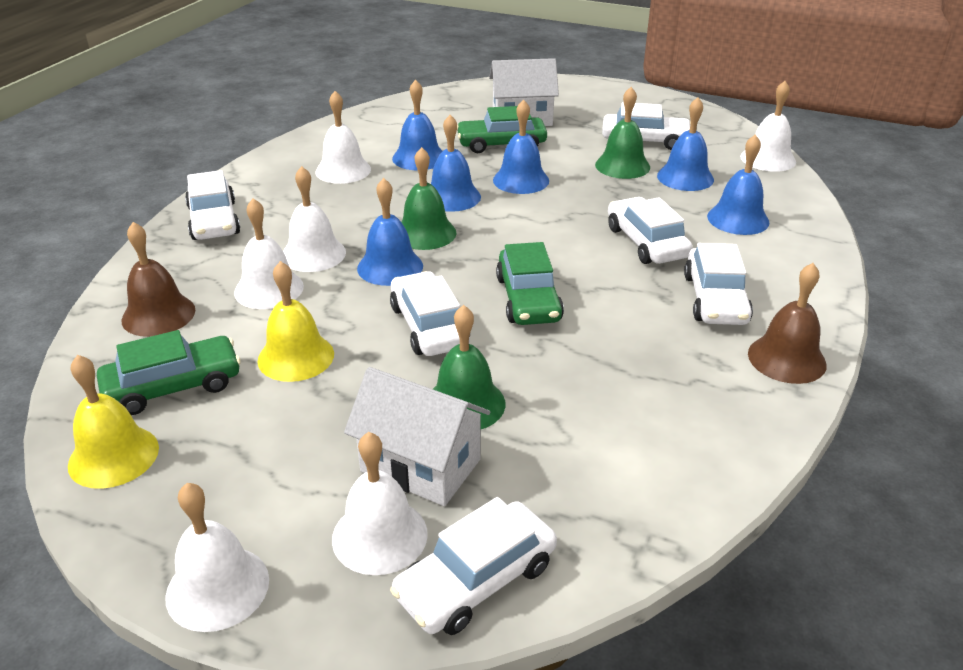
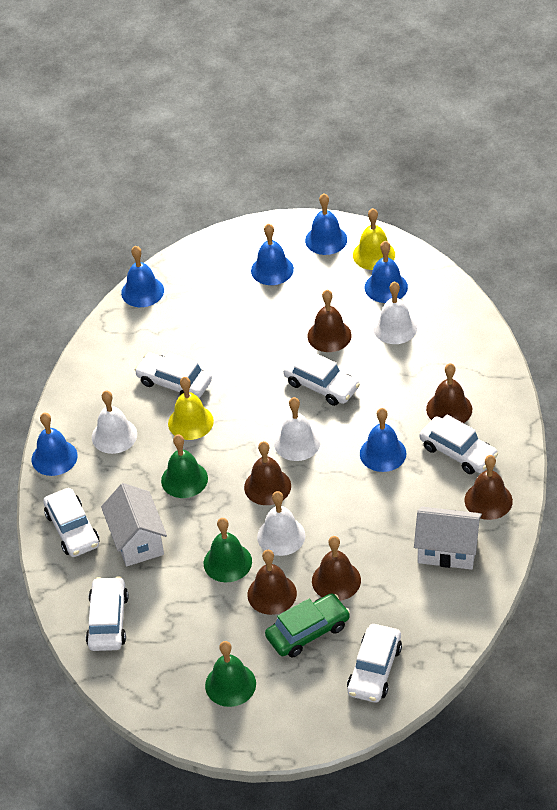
brown bell: 2 -> 6
green car: 3 -> 1
white bell: 6 -> 4

